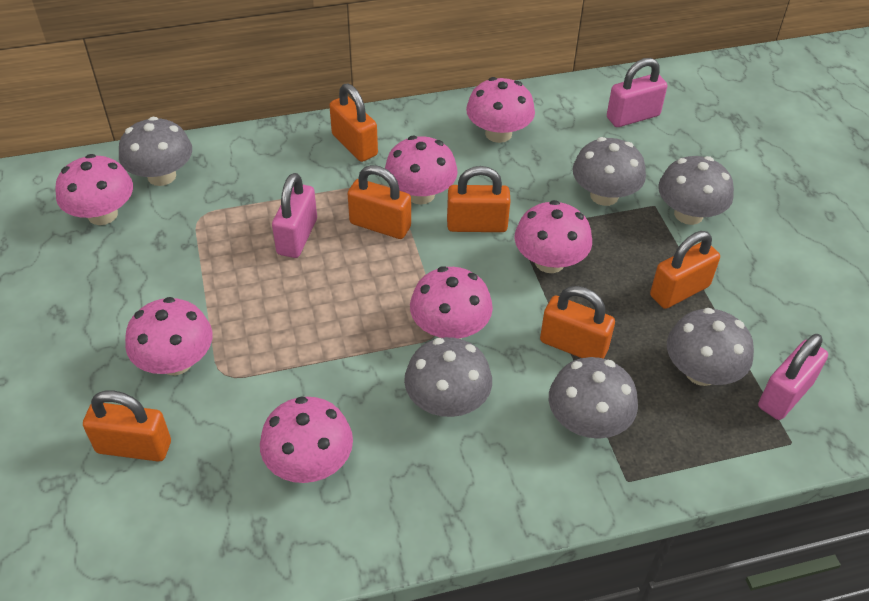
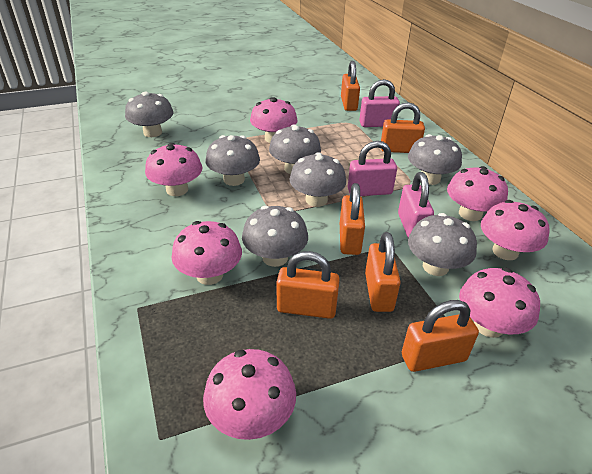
grey mushroom: 6 -> 7

